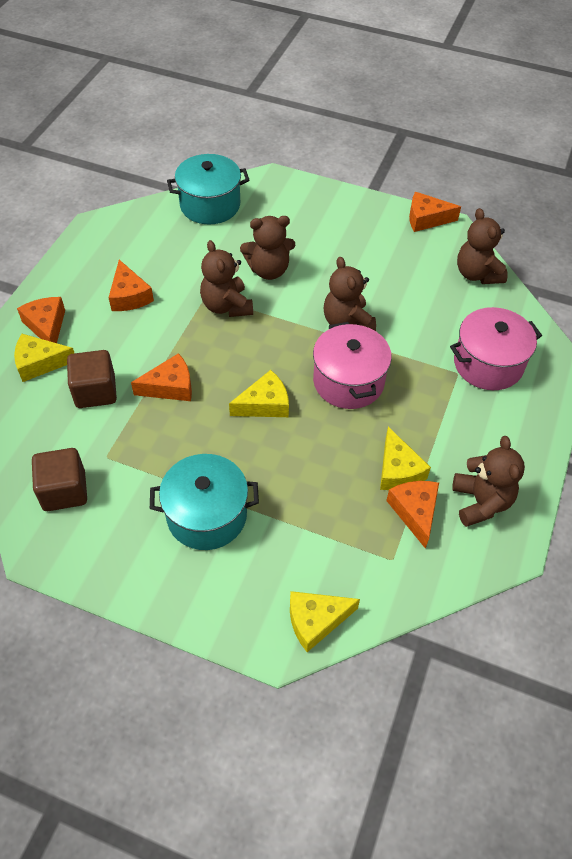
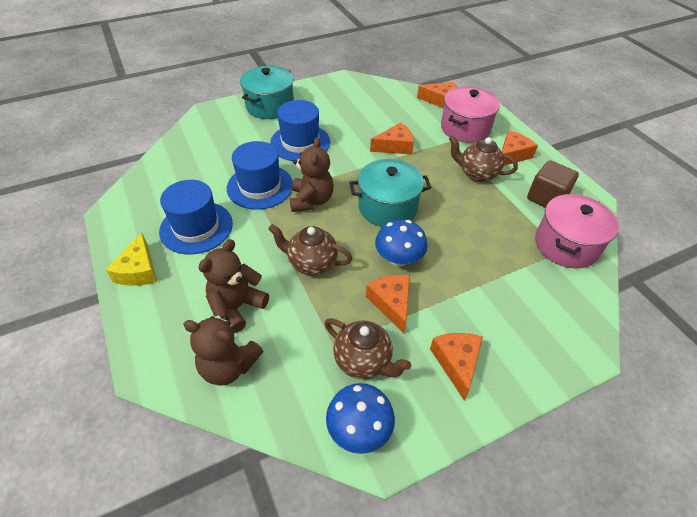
blue hat: 0 -> 3
blue mushroom: 0 -> 2
brown cube: 2 -> 1
brown teapot: 0 -> 3
brown teddy bear: 5 -> 3
yellow cheese: 4 -> 1

